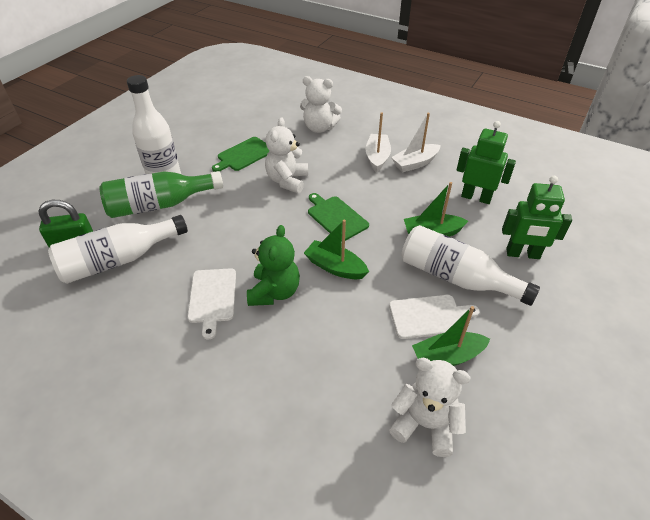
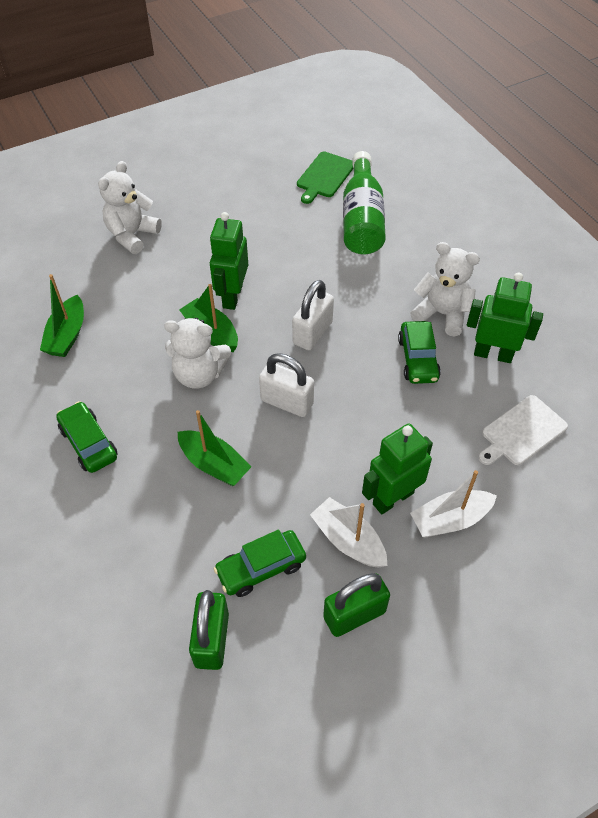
green car: 0 -> 3
green cutting board: 2 -> 1
green padlock: 1 -> 2
green robot: 2 -> 3
green teddy bear: 1 -> 0
white bottle: 3 -> 0
white cutting board: 2 -> 1
white padlock: 0 -> 2

